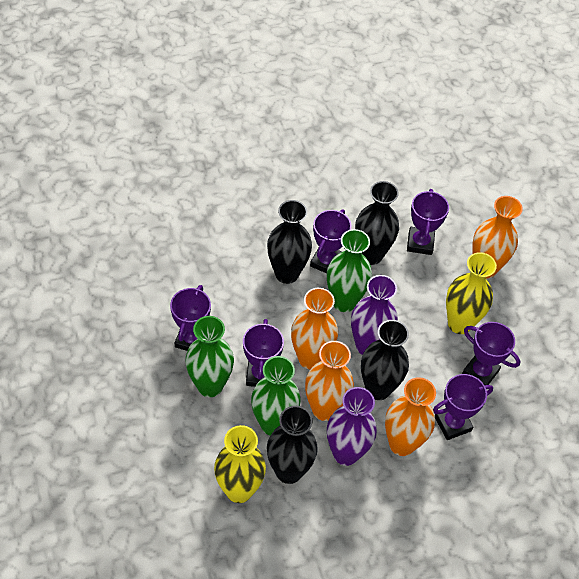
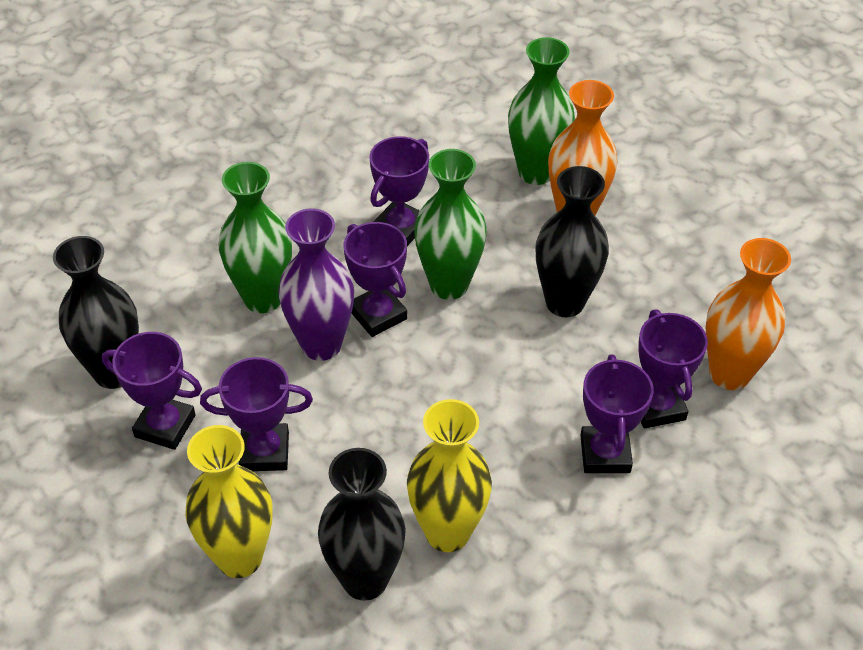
black vase: 4 -> 3
orange vase: 4 -> 2
purple vase: 2 -> 1

